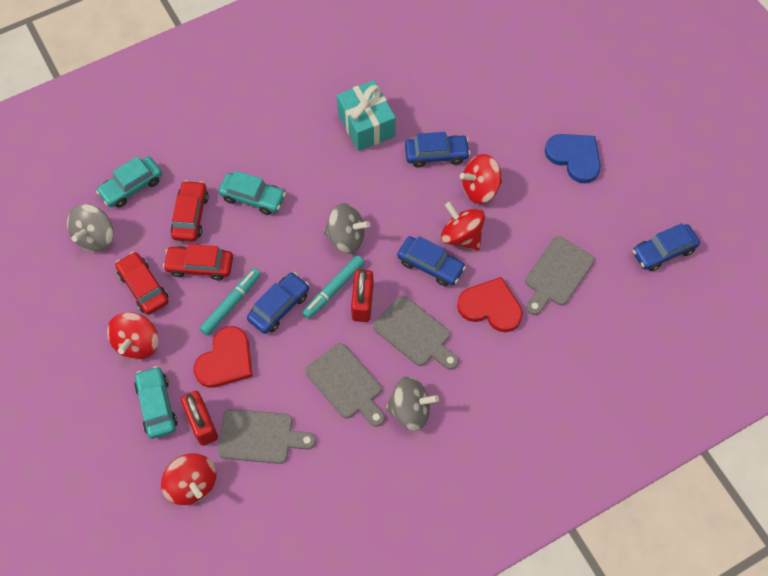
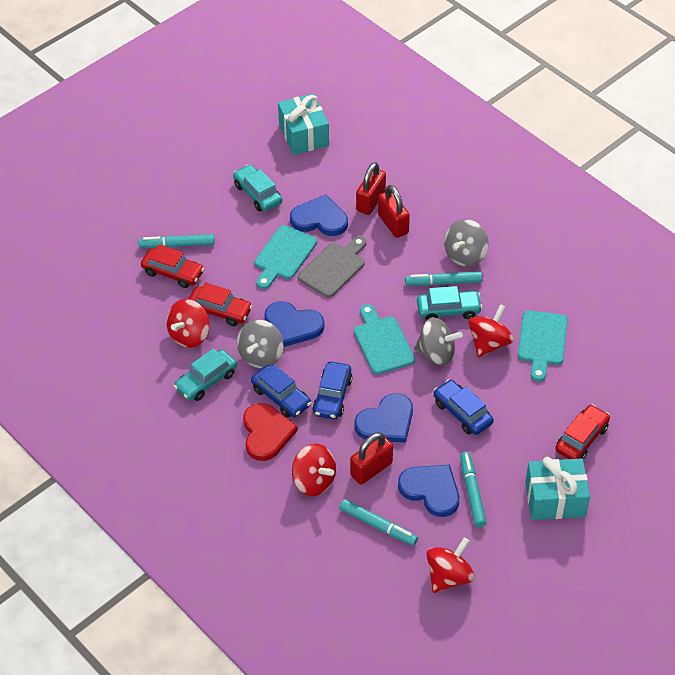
blue car: 4 -> 3
blue heart: 1 -> 4
grey cutting board: 4 -> 1
red heart: 2 -> 1
red padlock: 2 -> 3
turquoise cutting board: 0 -> 3
turquoise gift: 1 -> 2
turquoise marker: 2 -> 4

